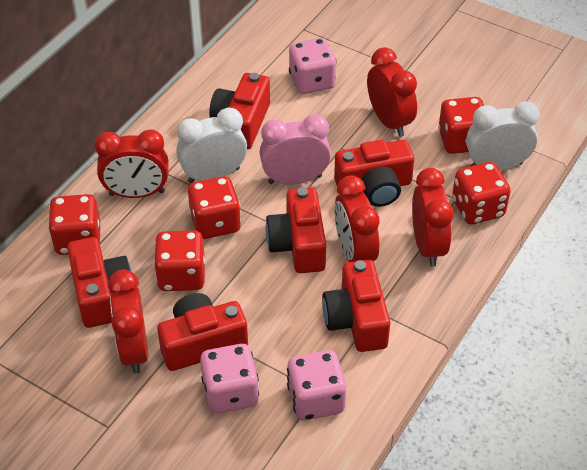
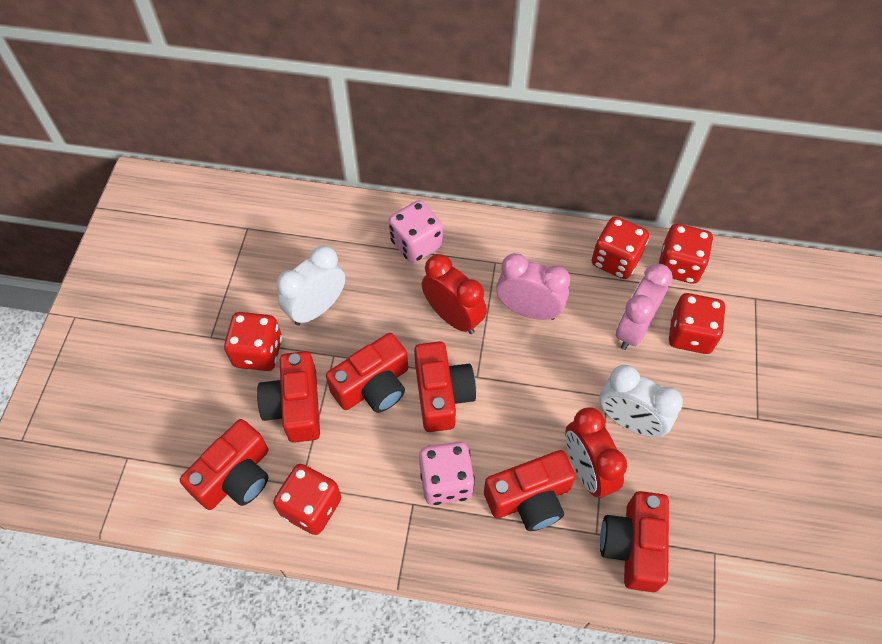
pink clock: 1 -> 2
pink dice: 3 -> 2
red clock: 5 -> 2

